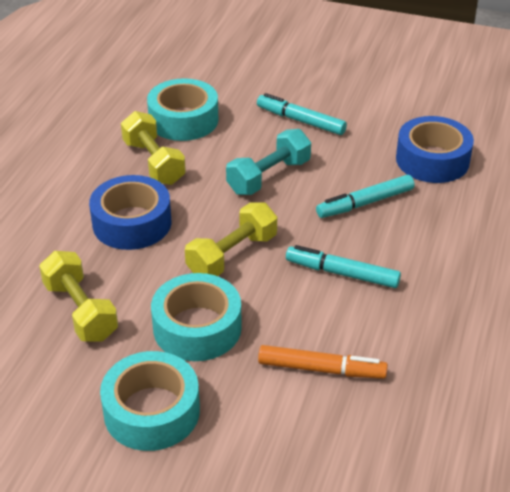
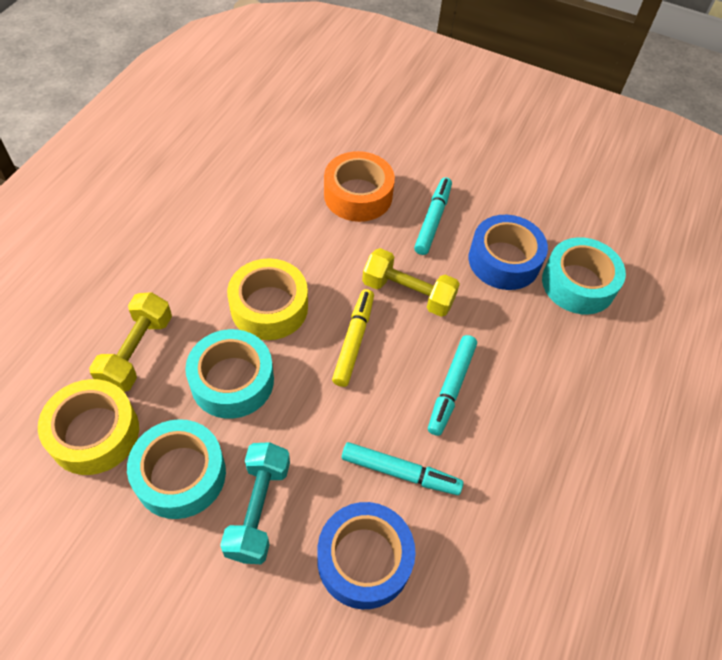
orange marker: 1 -> 0
orange tape: 0 -> 1
yellow dumbbell: 3 -> 2
yellow marker: 0 -> 1
yellow tape: 0 -> 2

